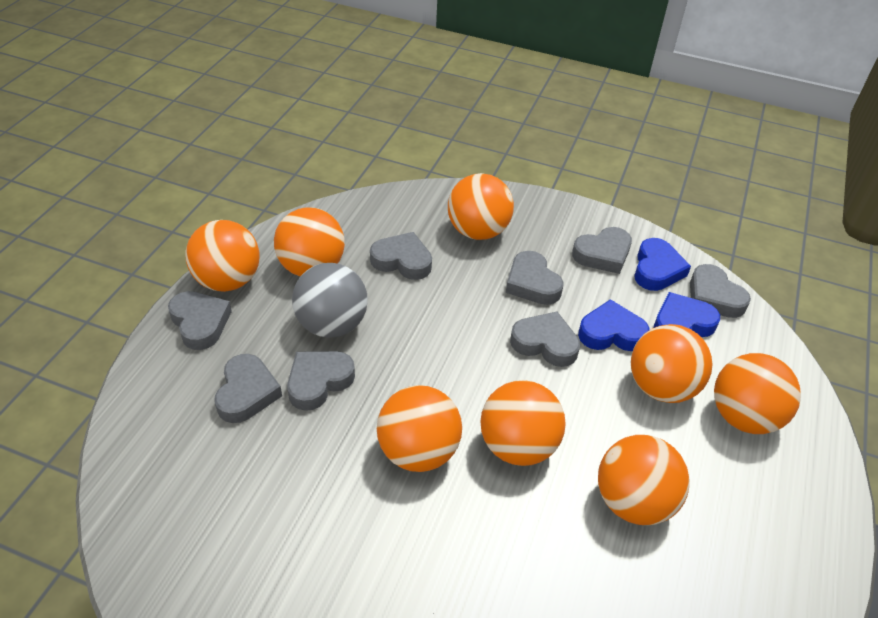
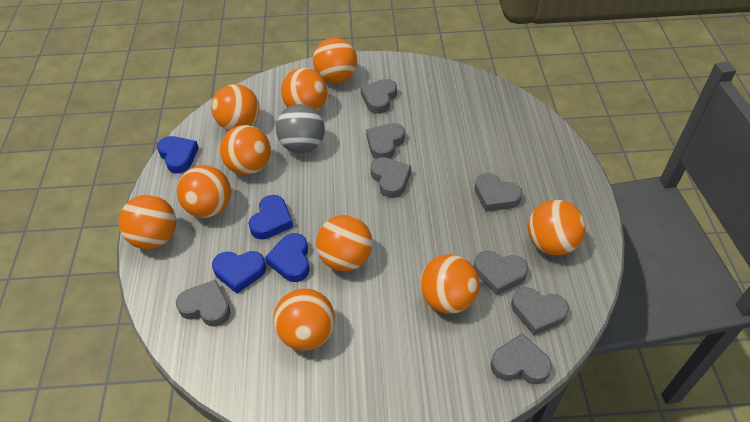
blue heart: 3 -> 4
orange ball: 8 -> 10

